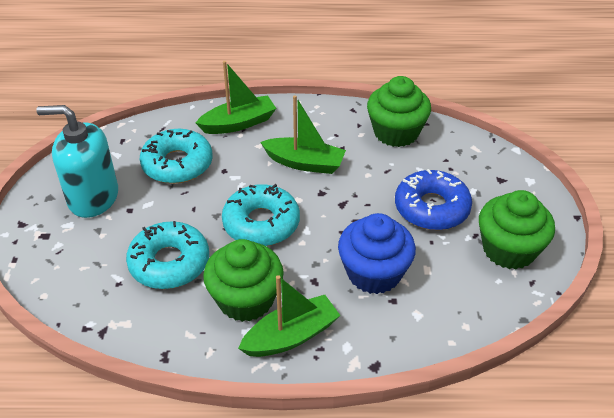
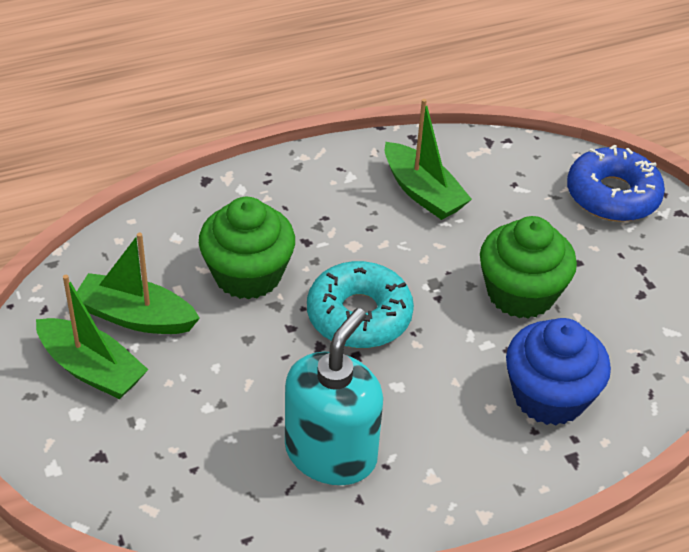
green cupcake: 3 -> 2
turquoise donut: 3 -> 1

